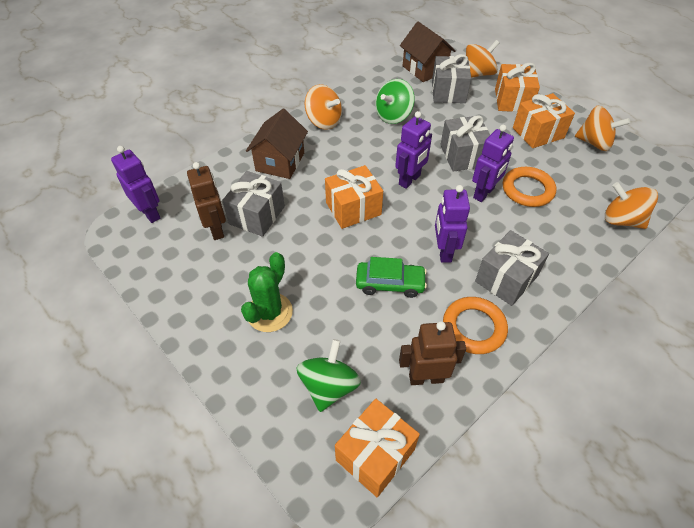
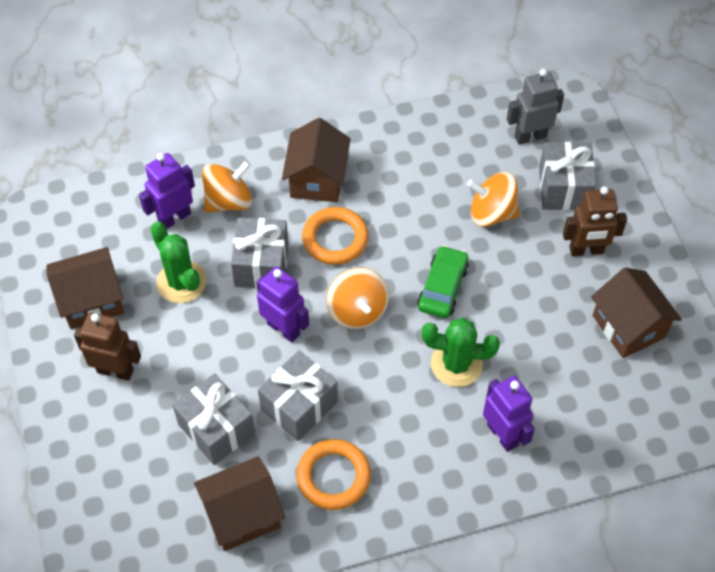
brown house: 2 -> 4
green cactus: 1 -> 2
green spinning top: 2 -> 0
grey robot: 0 -> 1
orange gift: 4 -> 0
orange spinning top: 4 -> 3
purple robot: 4 -> 3

